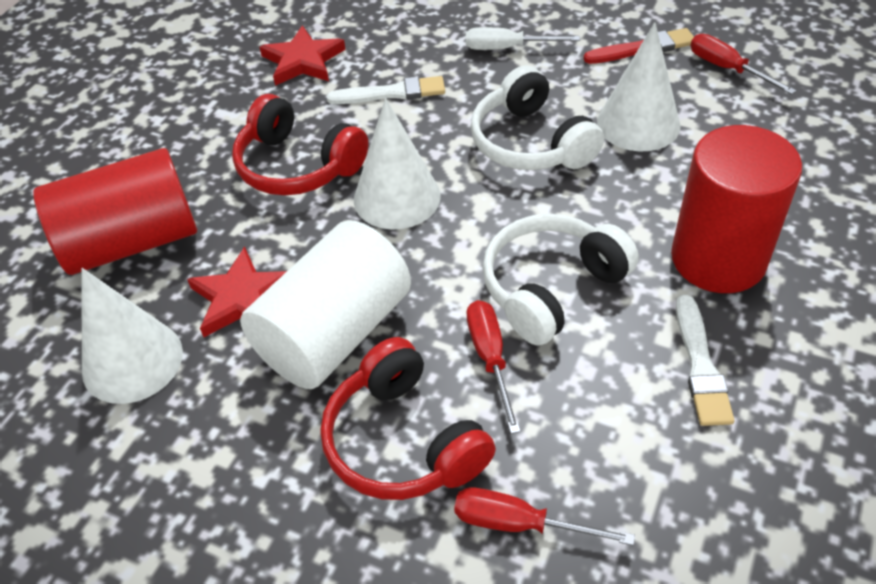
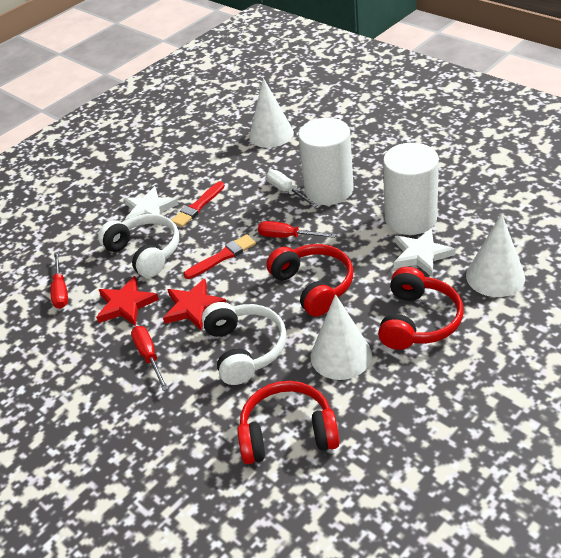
red brush: 1 -> 2
red cylinder: 2 -> 0
red headphones: 2 -> 3
white brush: 2 -> 0
white cylinder: 1 -> 2
white star: 0 -> 2

